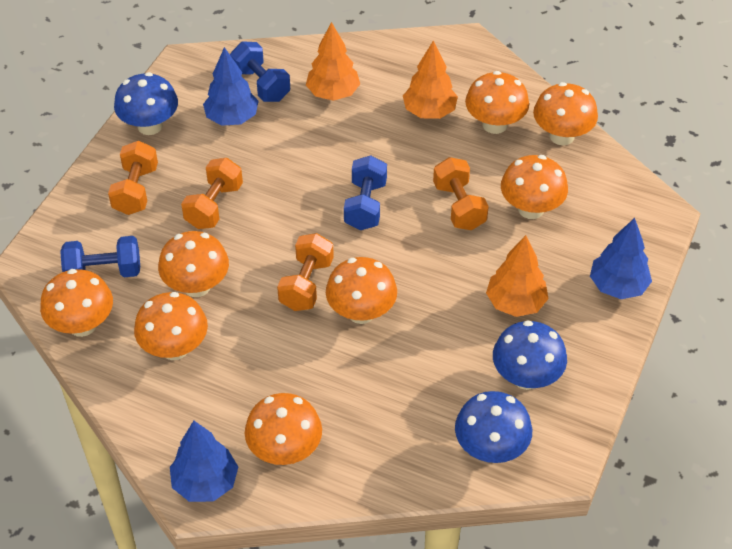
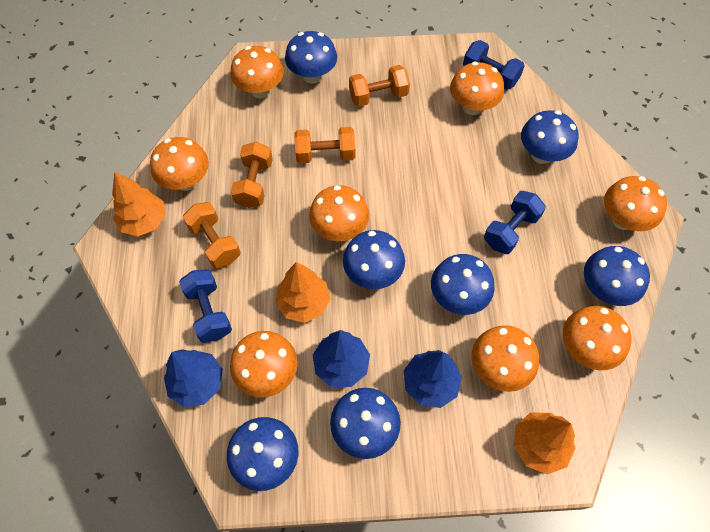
blue mushroom: 3 -> 7

